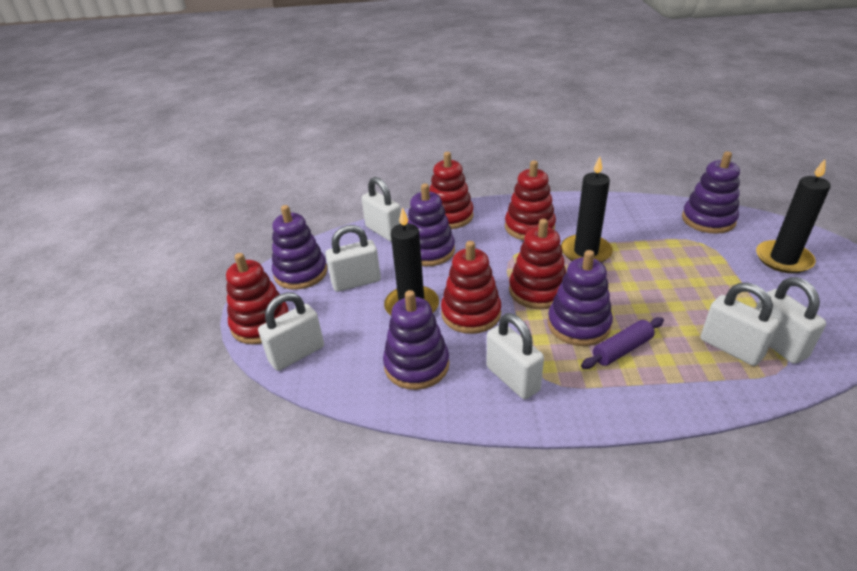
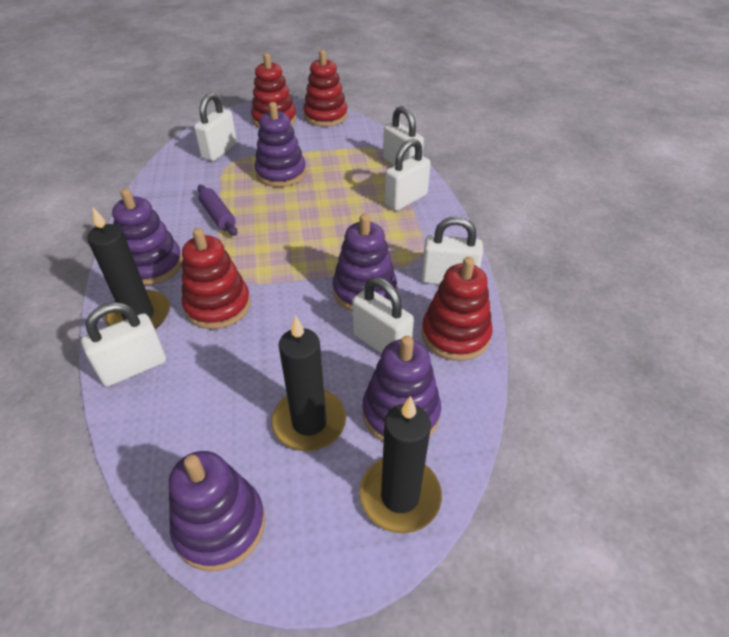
red stacking toy: 5 -> 4

